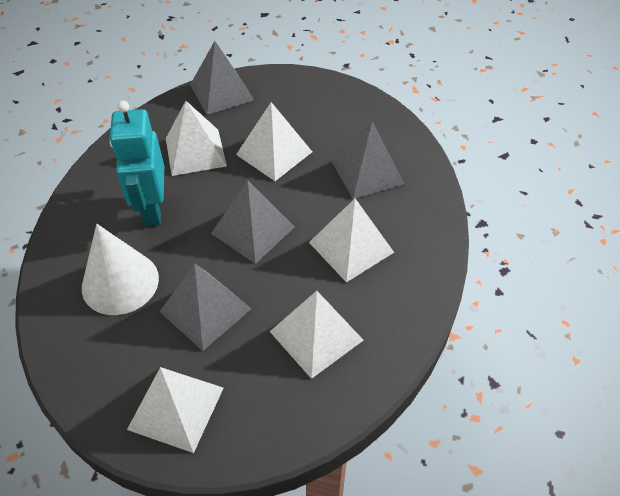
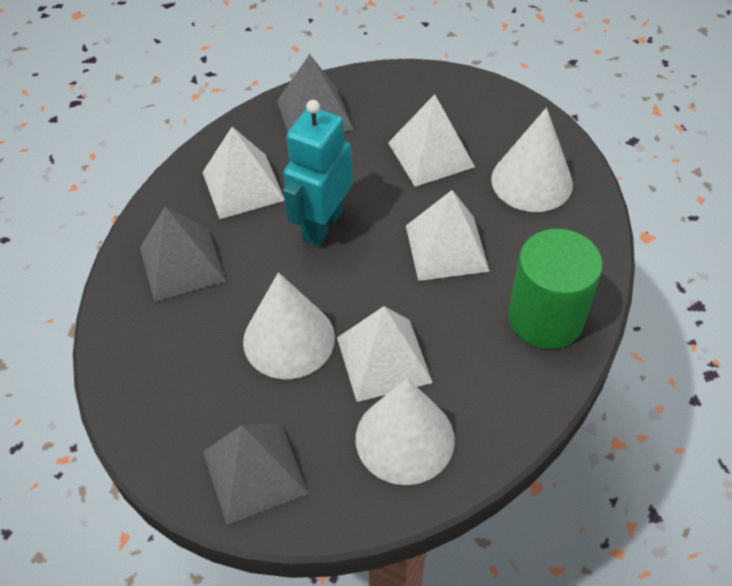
green cylinder: 0 -> 1
grey pyramid: 4 -> 3
white cone: 1 -> 3
white pyramid: 5 -> 4

